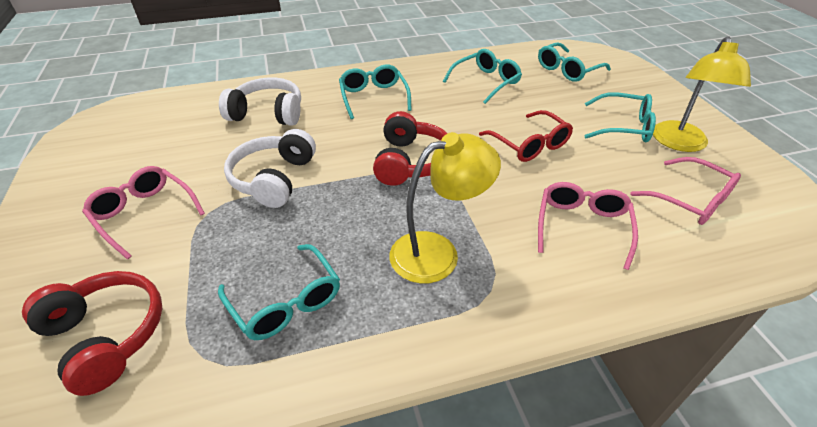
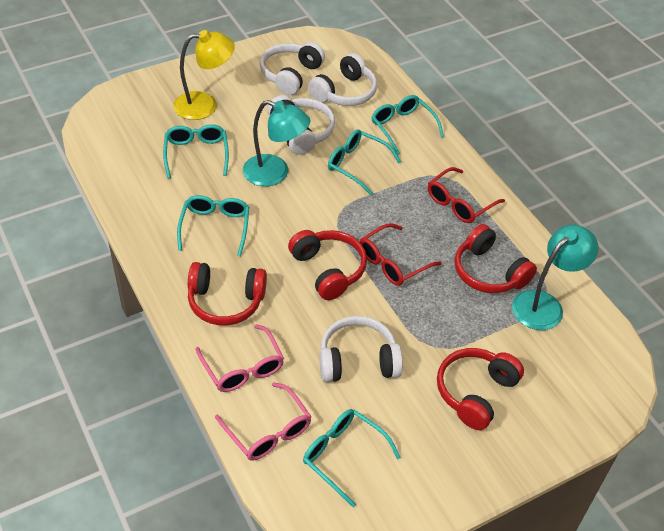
pink glasses: 3 -> 2
red glasses: 1 -> 2
red headphones: 2 -> 4
turquoise lamp: 0 -> 2
white headphones: 2 -> 4
yellow lamp: 2 -> 1

